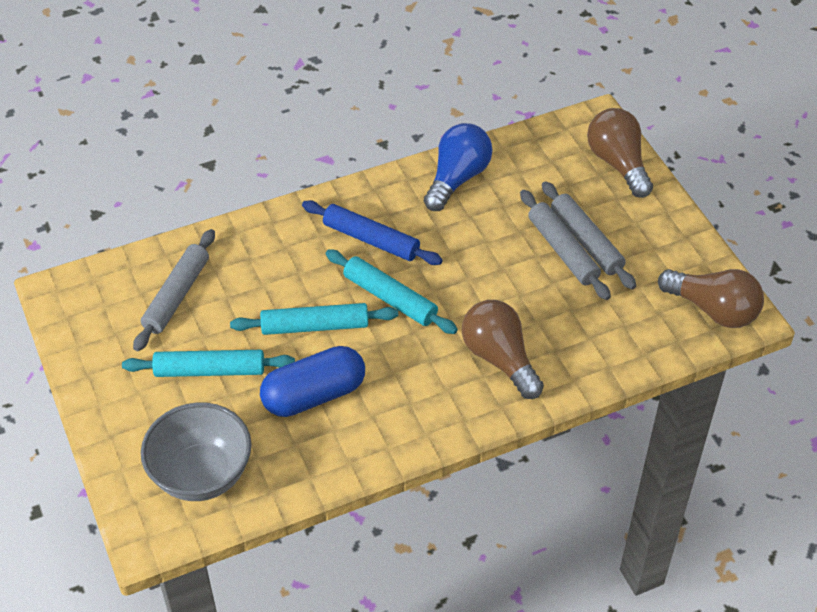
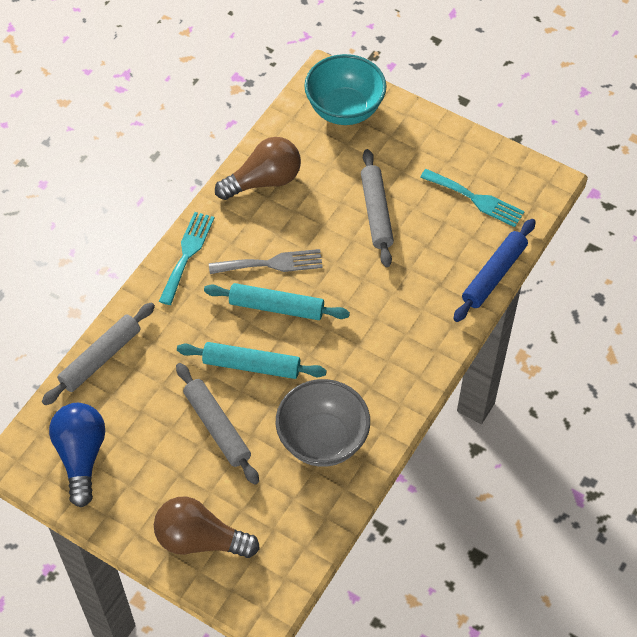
blue capsule: 1 -> 0
brown light bulb: 3 -> 2
grey fork: 0 -> 1
turquoise bowl: 0 -> 1
turquoise fork: 0 -> 2
turquoise rolling pin: 3 -> 2

